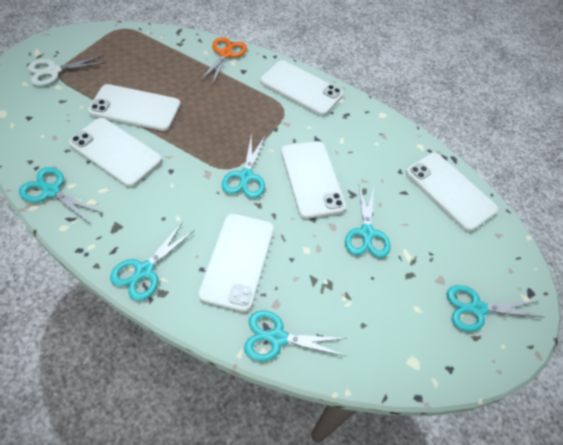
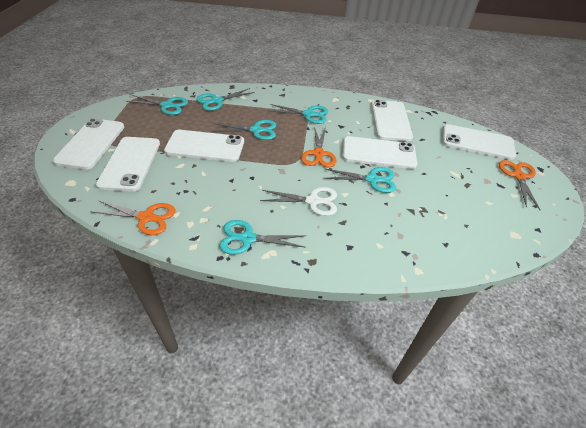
orange scissors: 1 -> 3

